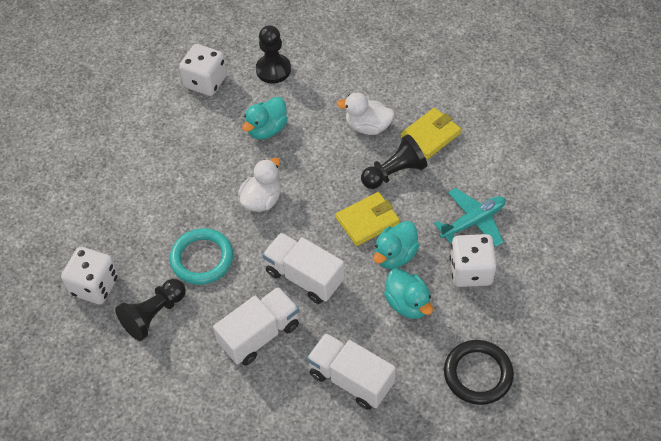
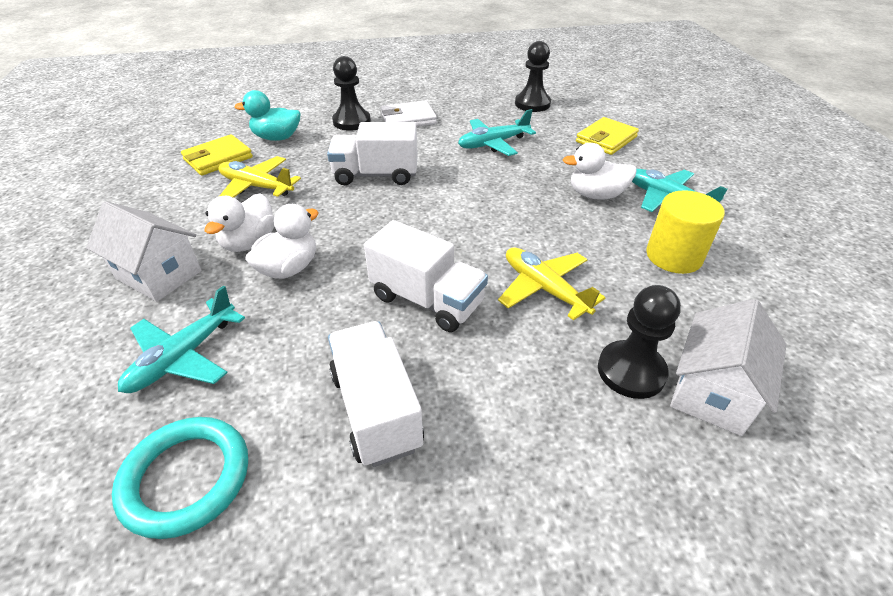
black ring: 1 -> 0
turquoise duck: 3 -> 1
turquoise plane: 1 -> 3
white dice: 3 -> 0
white duck: 2 -> 3
white house: 0 -> 2
white wallet: 0 -> 1
yellow cylinder: 0 -> 1
yellow plane: 0 -> 2

